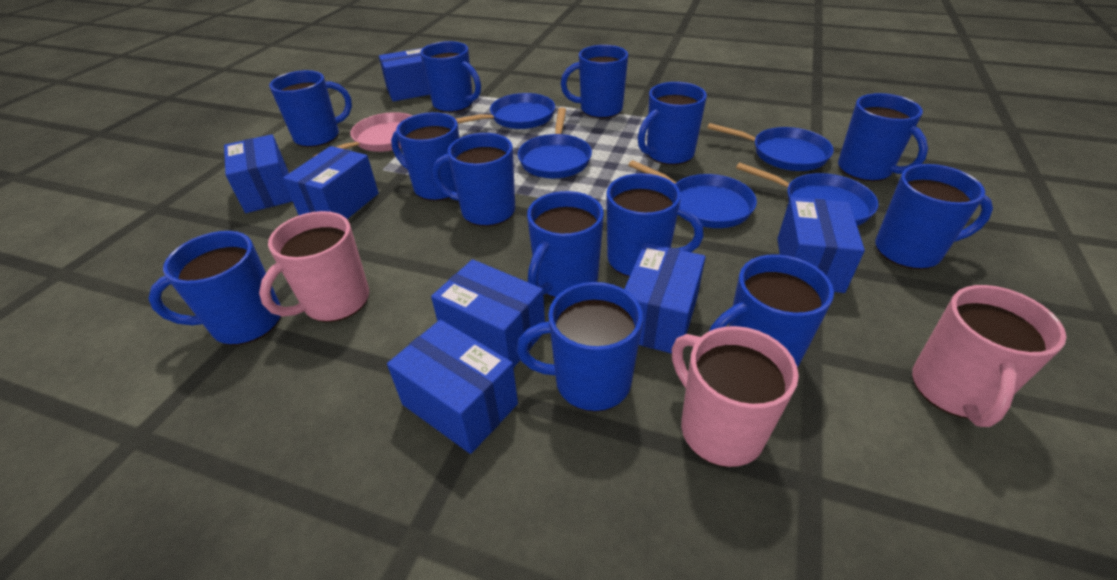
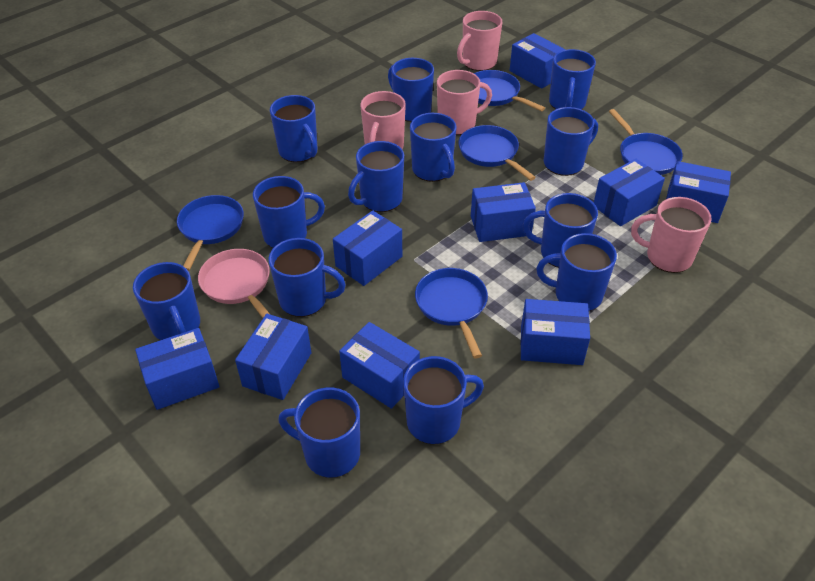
blue box: 7 -> 9
pink mug: 3 -> 4

